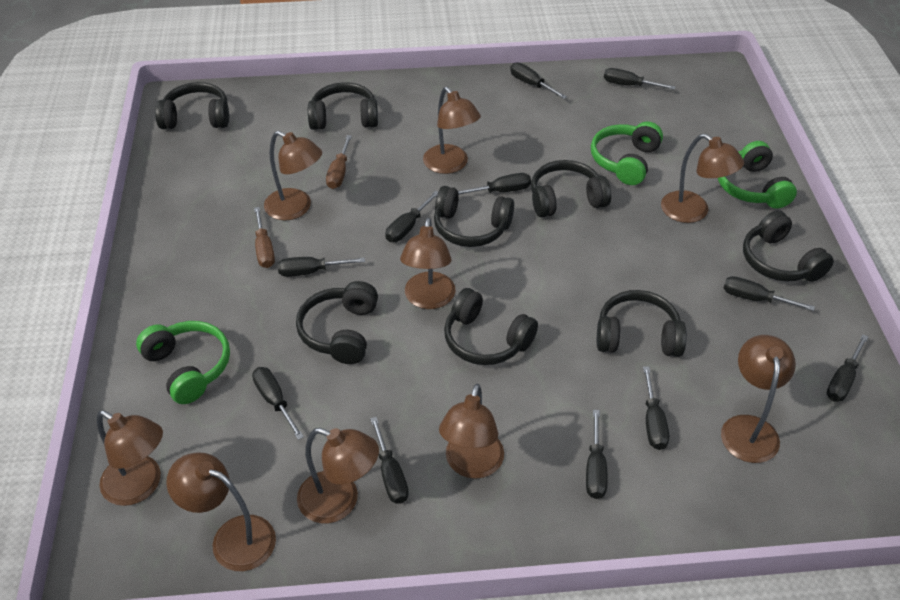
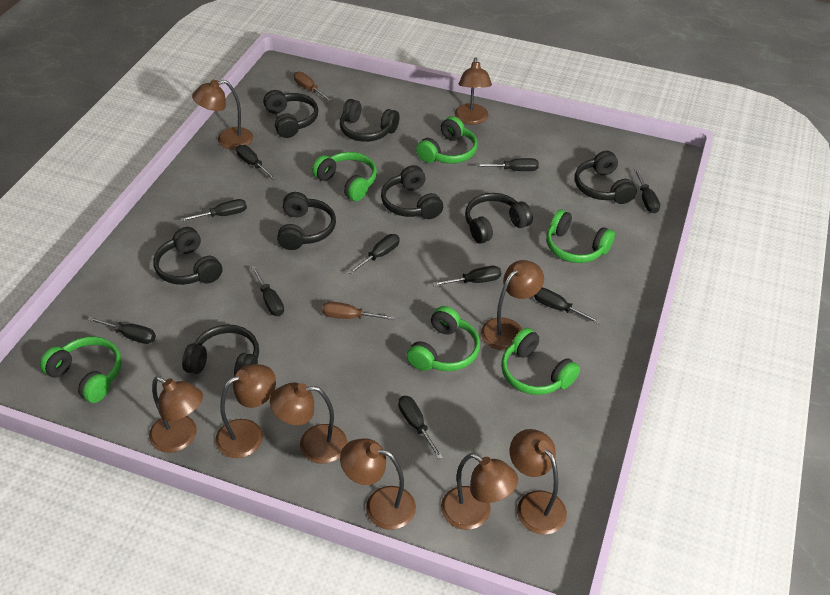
black screwdriver: 11 -> 10
green headphones: 3 -> 6

